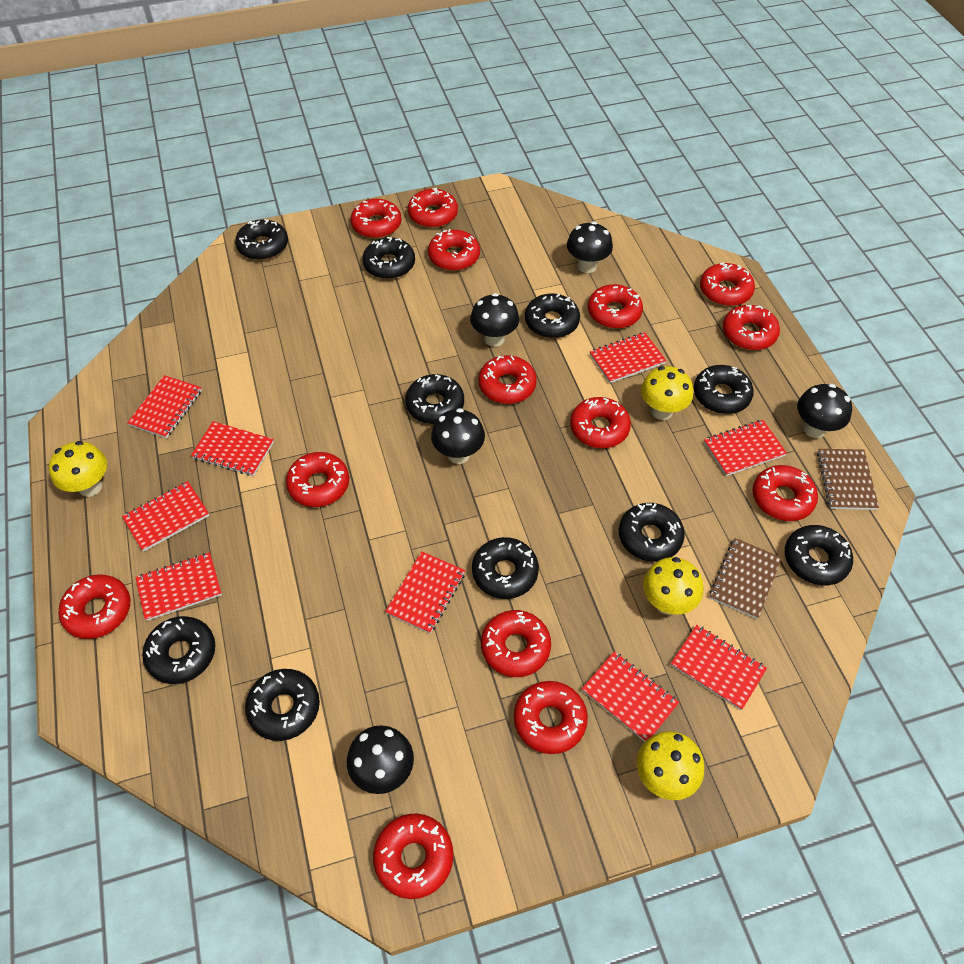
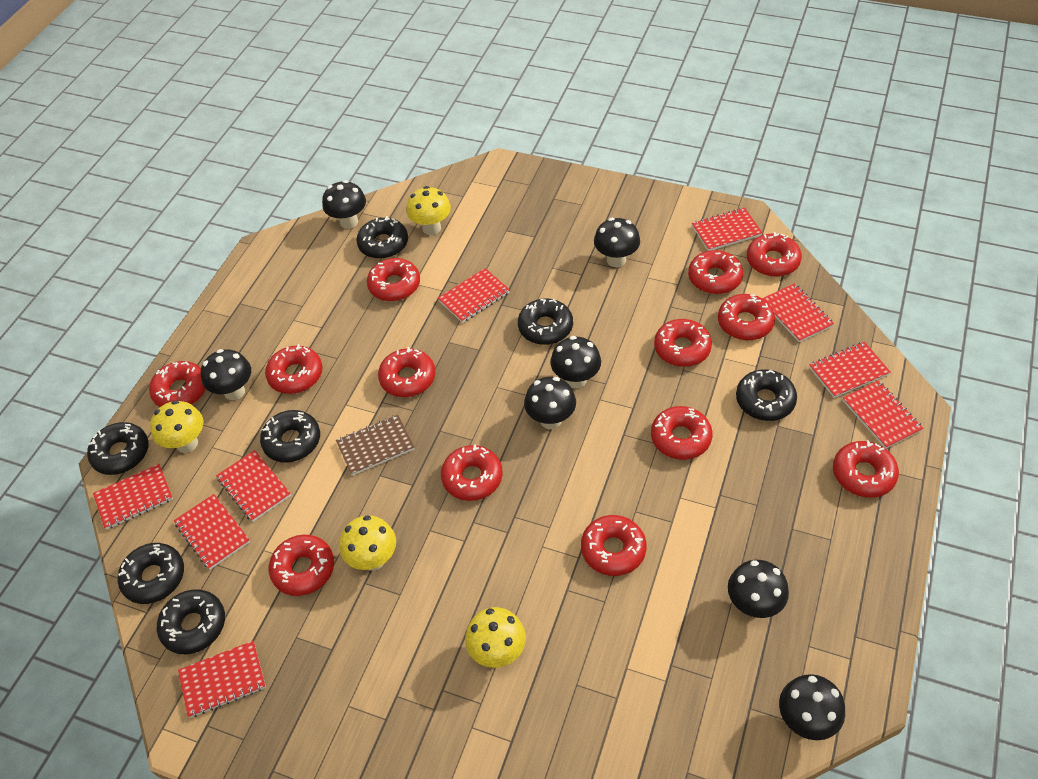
black donut: 10 -> 7
black mushroom: 5 -> 7
brown notebook: 2 -> 1
red donut: 14 -> 13

